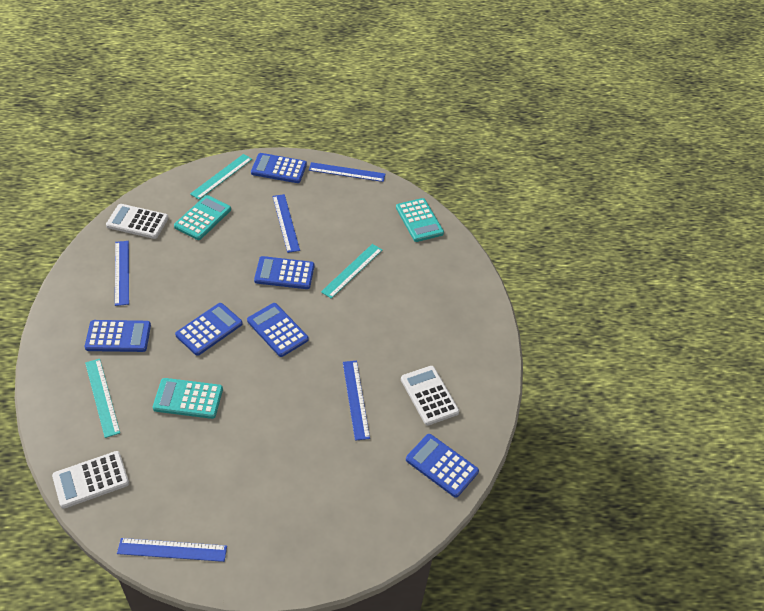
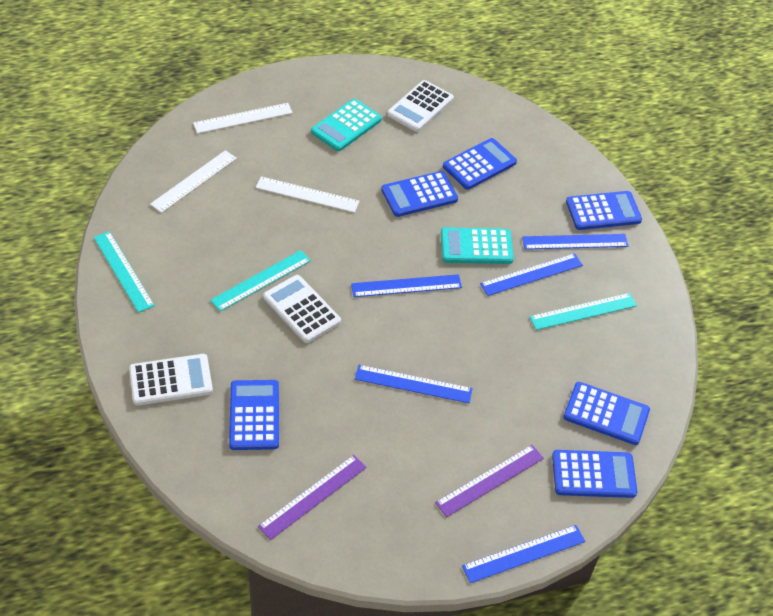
purple ruler: 0 -> 2
turquoise calculator: 3 -> 2
white ruler: 0 -> 3

